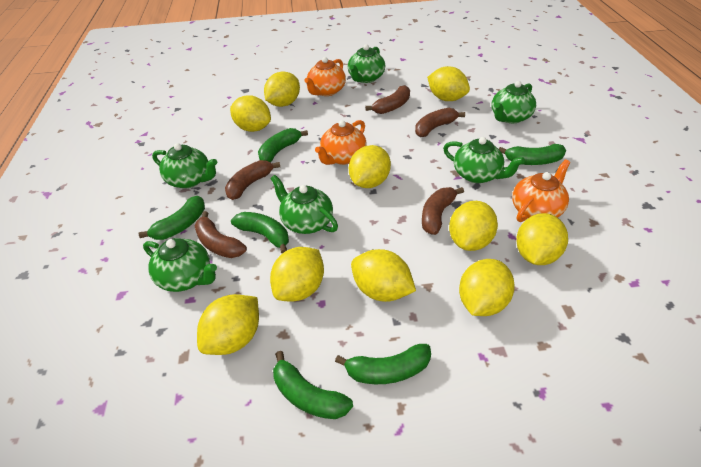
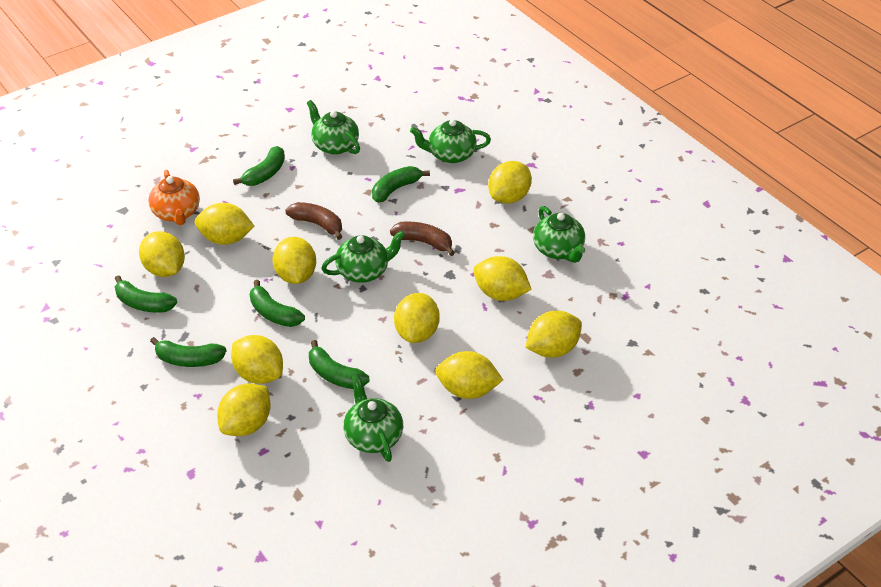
brown banana: 5 -> 2
green teapot: 6 -> 5
orange teapot: 3 -> 1

